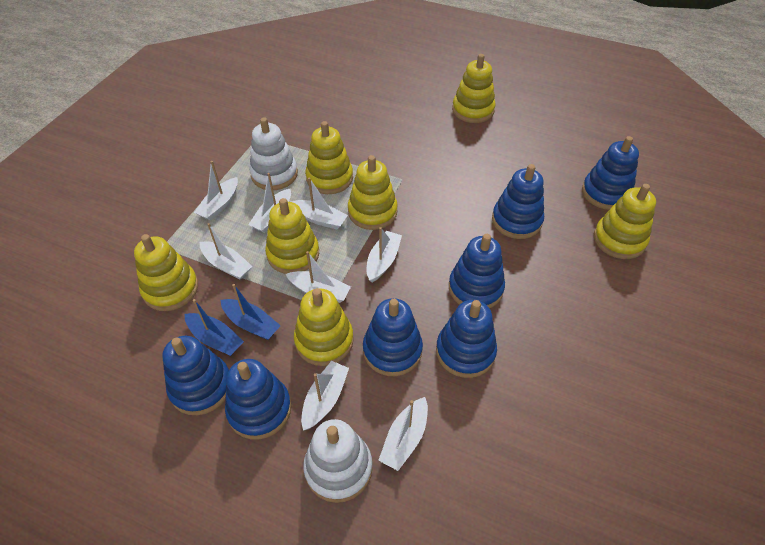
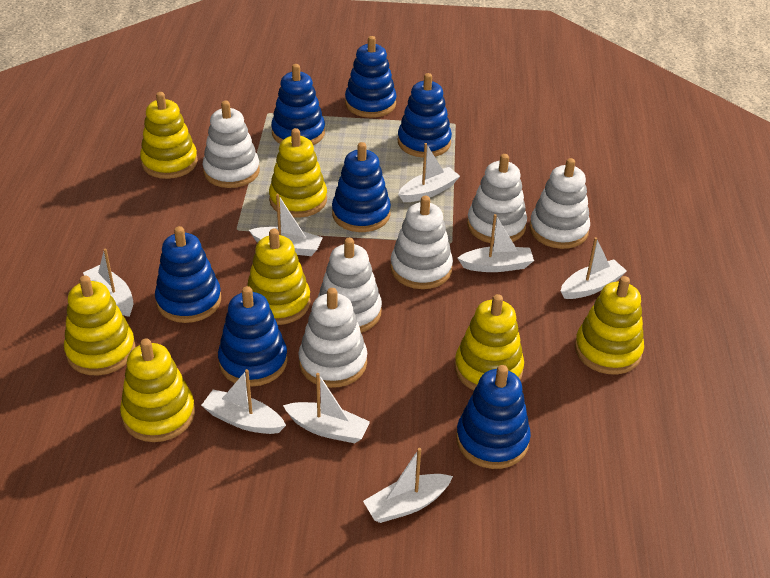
blue boat: 2 -> 0
white stacking toy: 2 -> 6

